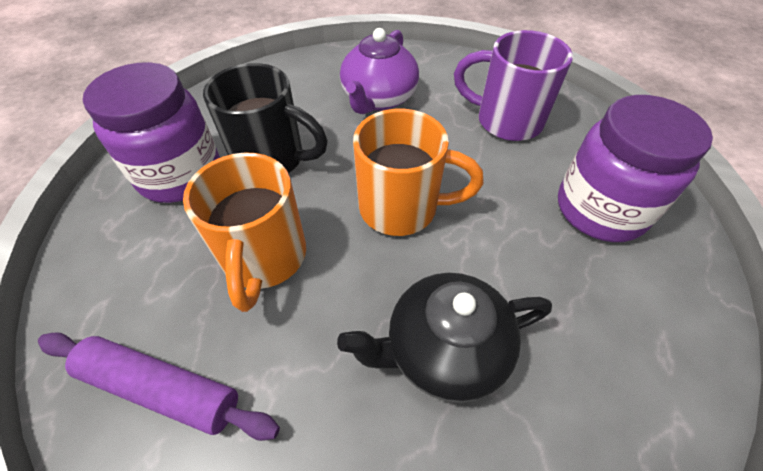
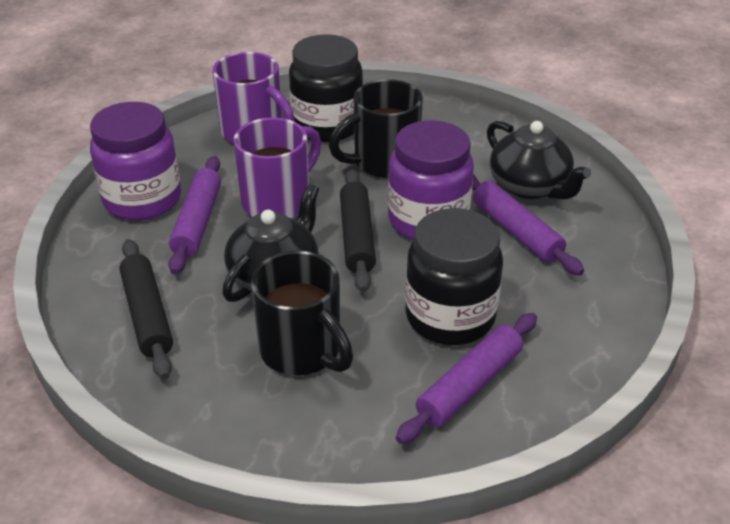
black jar: 0 -> 2
black mug: 1 -> 2
black rolling pin: 0 -> 2
black teapot: 1 -> 2
orange mug: 2 -> 0
purple mug: 1 -> 2
purple rolling pin: 1 -> 3
purple teapot: 1 -> 0

